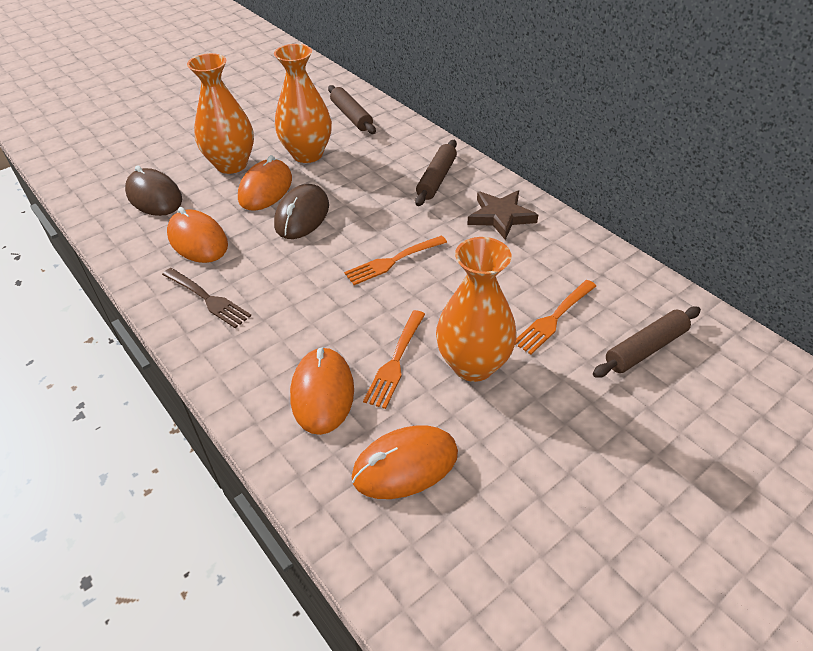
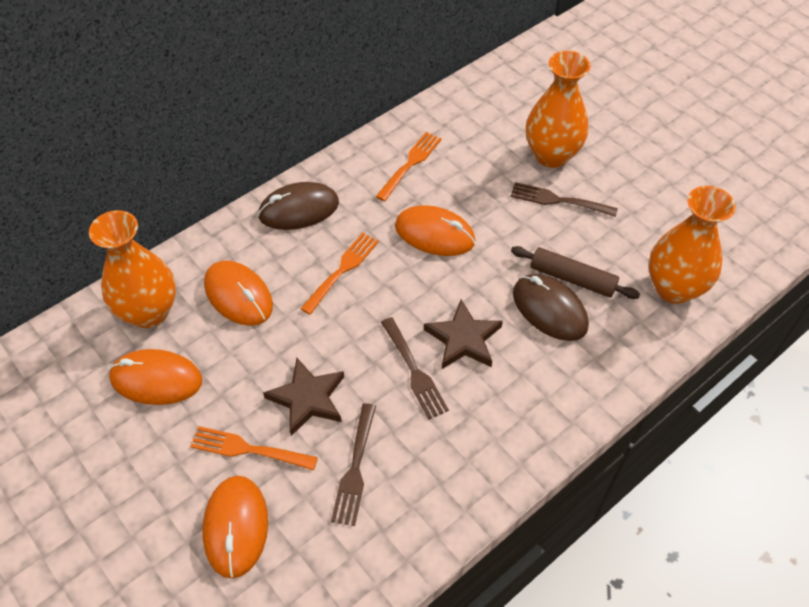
brown fork: 1 -> 3
brown rolling pin: 3 -> 1
brown star: 1 -> 2

